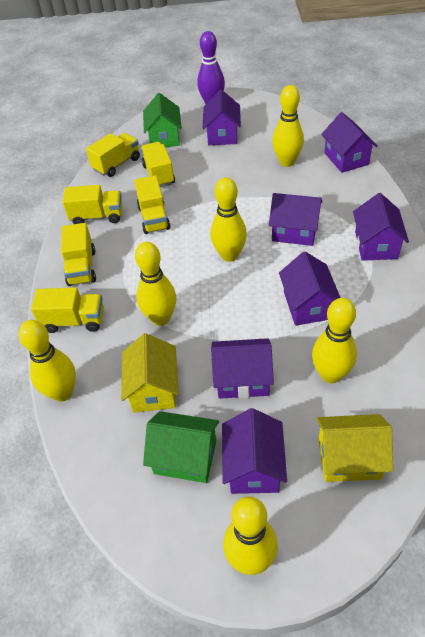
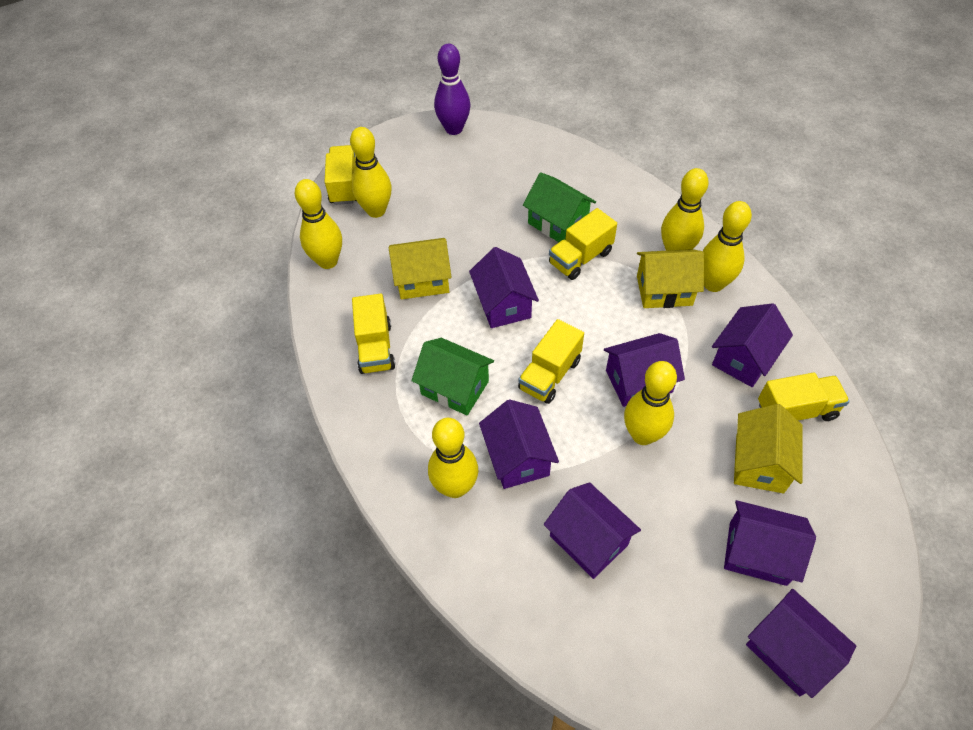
yellow house: 2 -> 3
yellow truck: 6 -> 5

